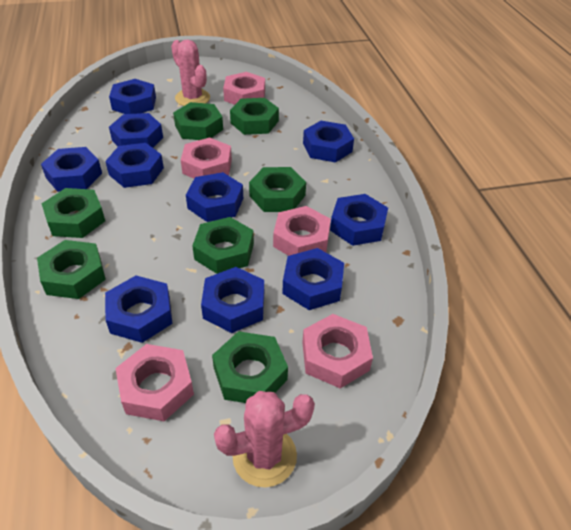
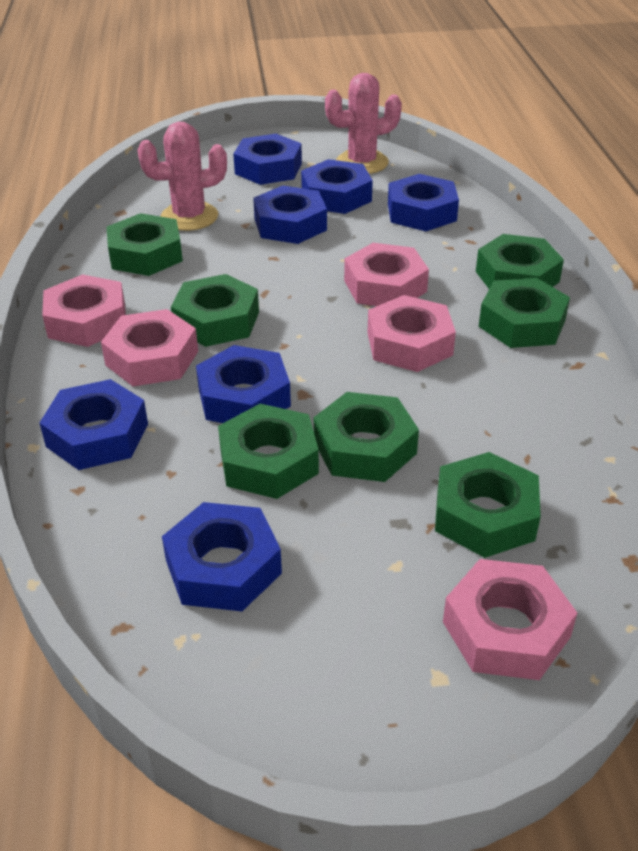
blue nut: 10 -> 7

